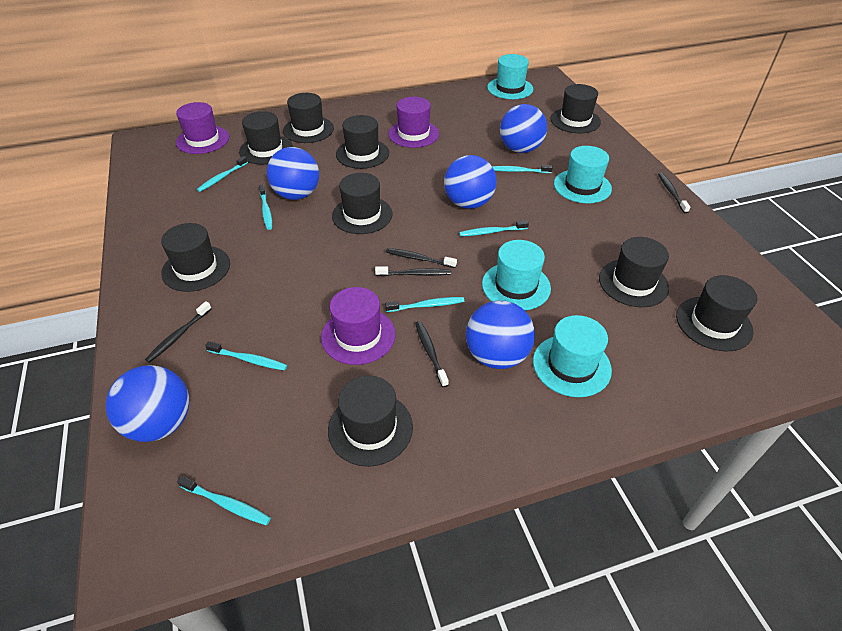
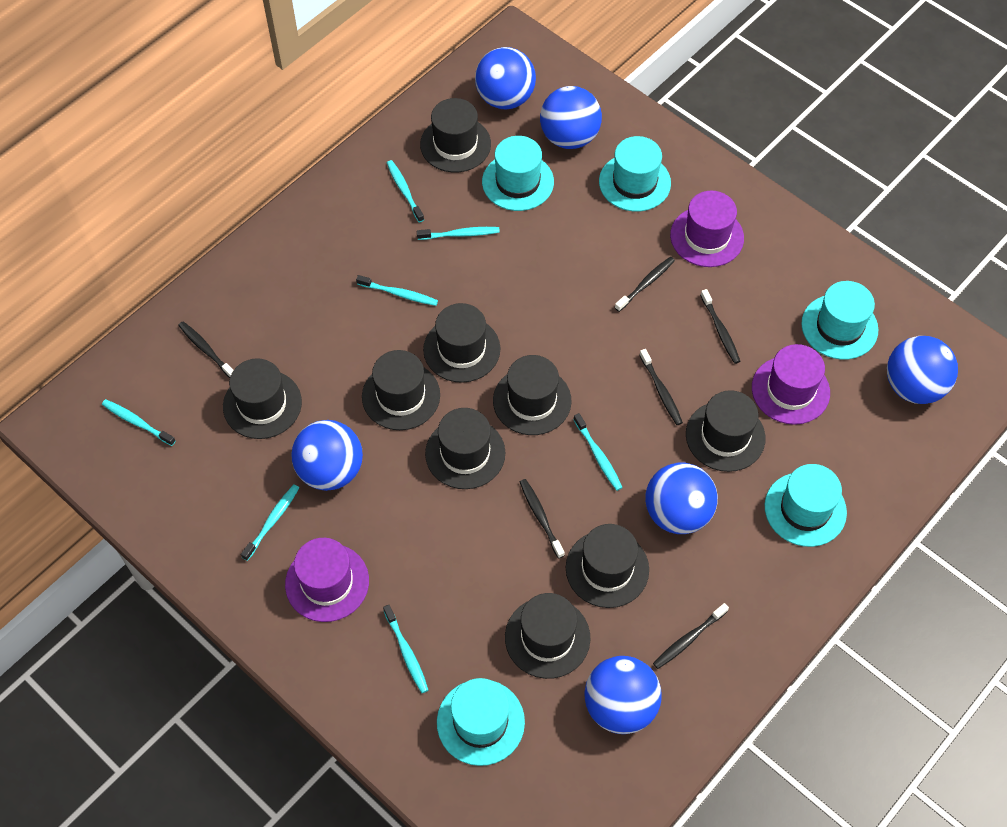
black toothbrush: 5 -> 6
blue ball: 5 -> 6
turquoise hat: 4 -> 5

